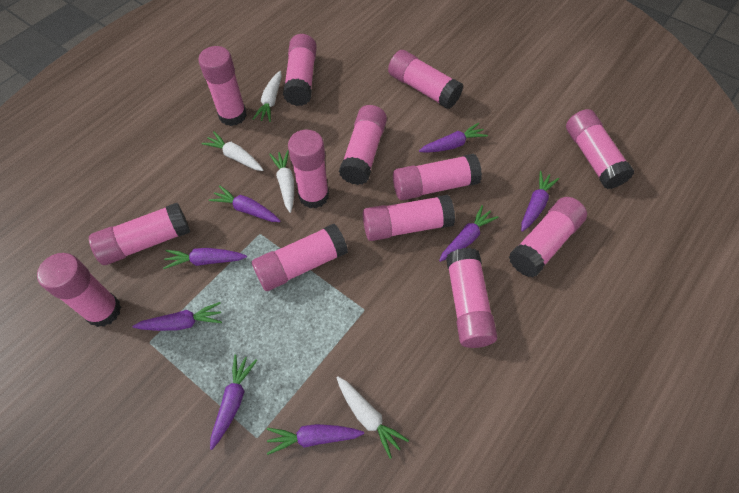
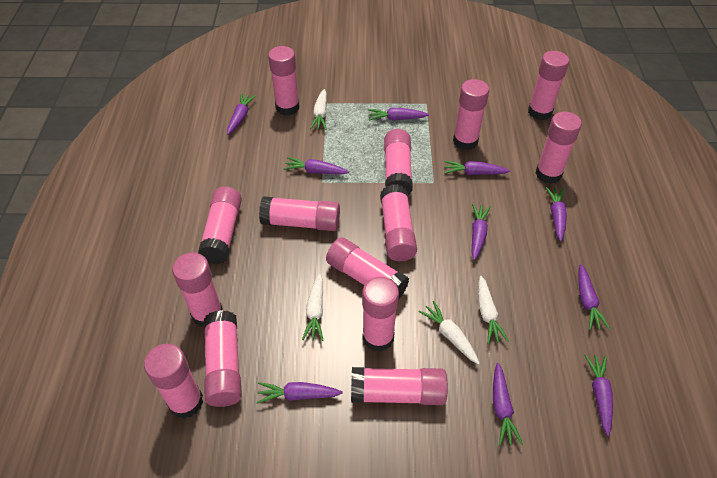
pink glue stick: 13 -> 14
purple carrot: 8 -> 10

